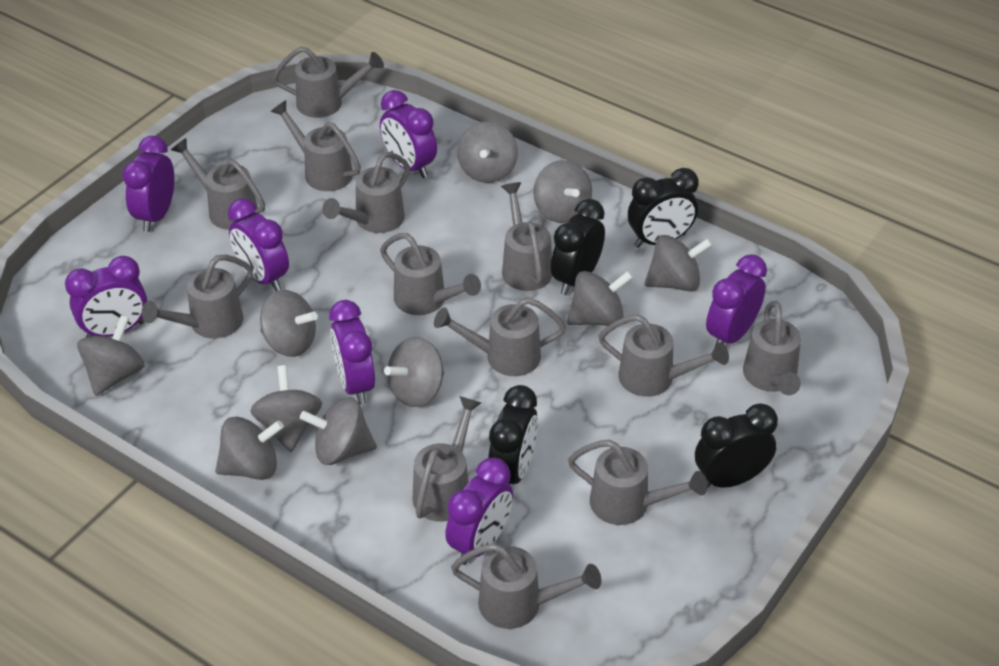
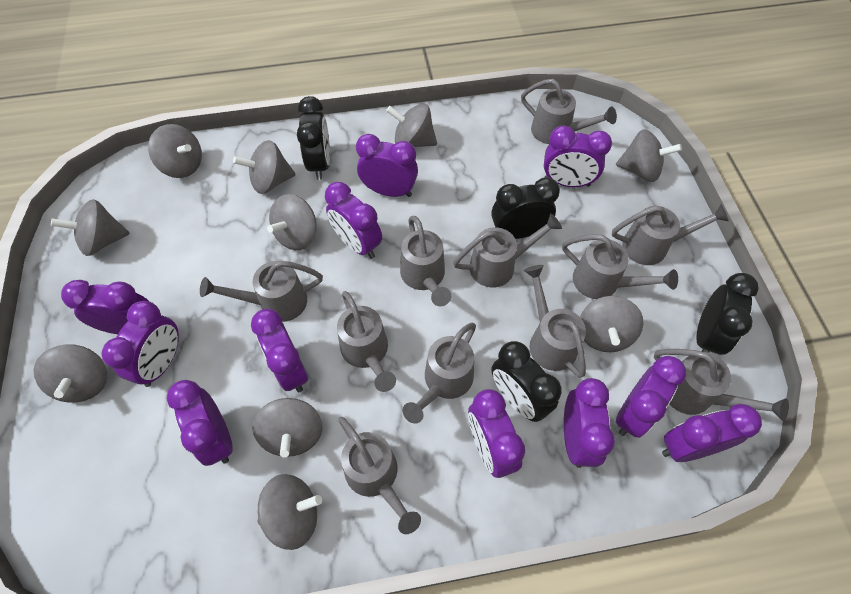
grey watering can: 13 -> 11
purple clock: 7 -> 11

